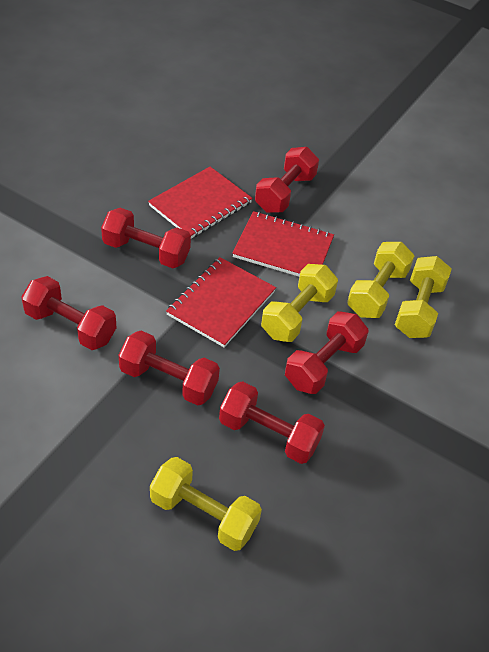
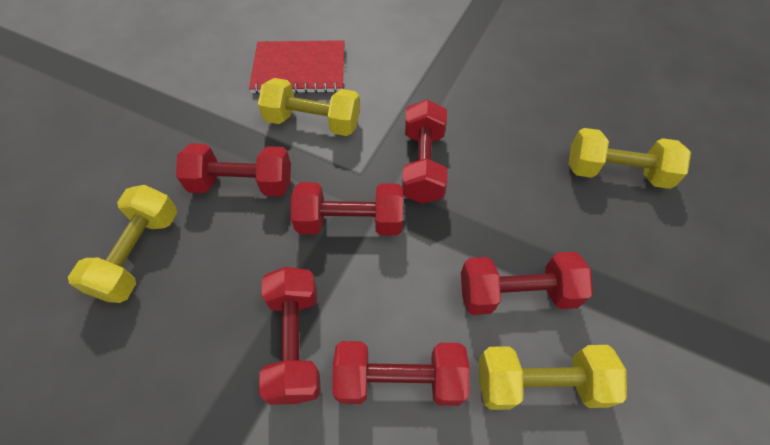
red notebook: 3 -> 1

